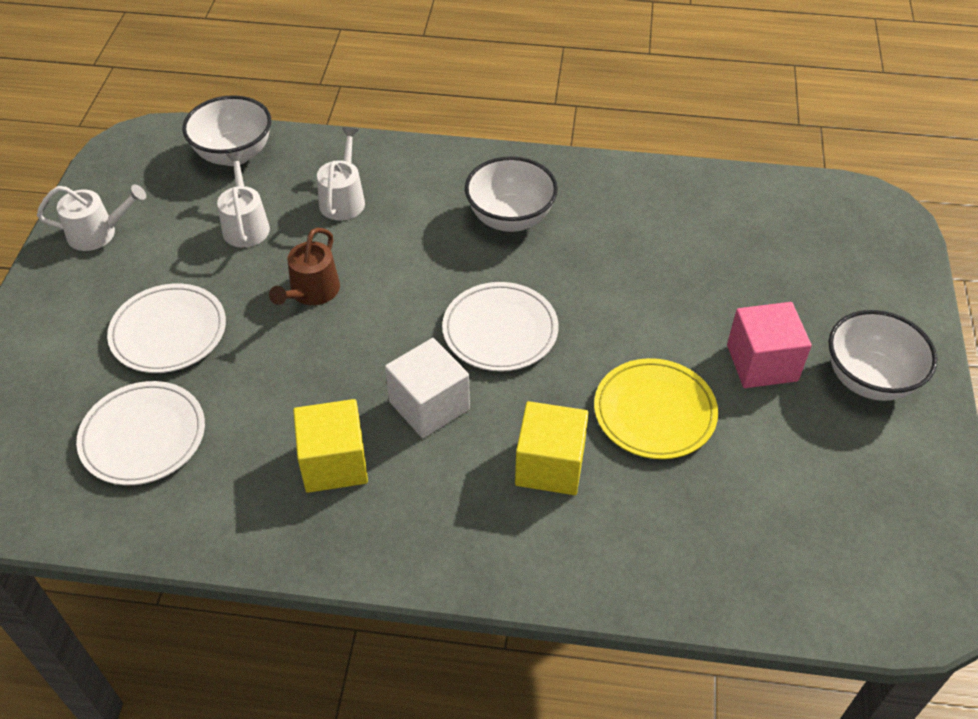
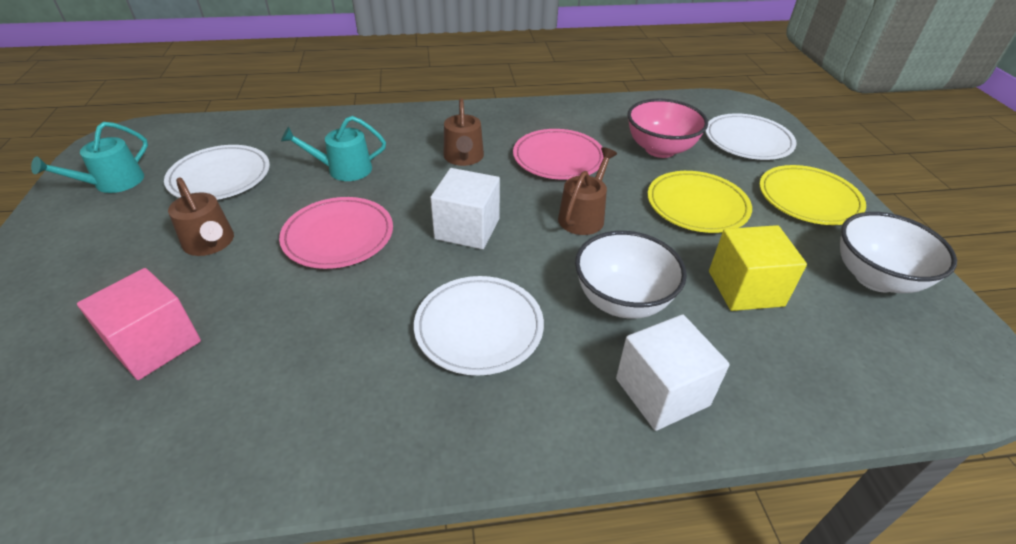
brown watering can: 1 -> 3
pink bowl: 0 -> 1
pink plate: 0 -> 2
turquoise watering can: 0 -> 2
white bowl: 3 -> 2
white cube: 1 -> 2
white watering can: 3 -> 0
yellow cube: 2 -> 1
yellow plate: 1 -> 2

